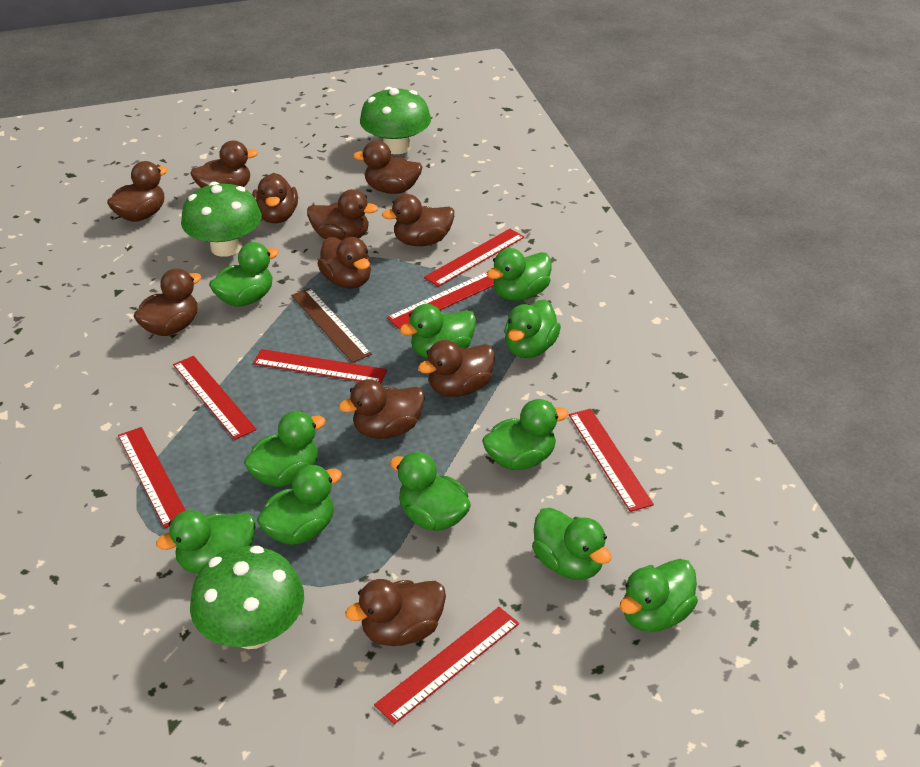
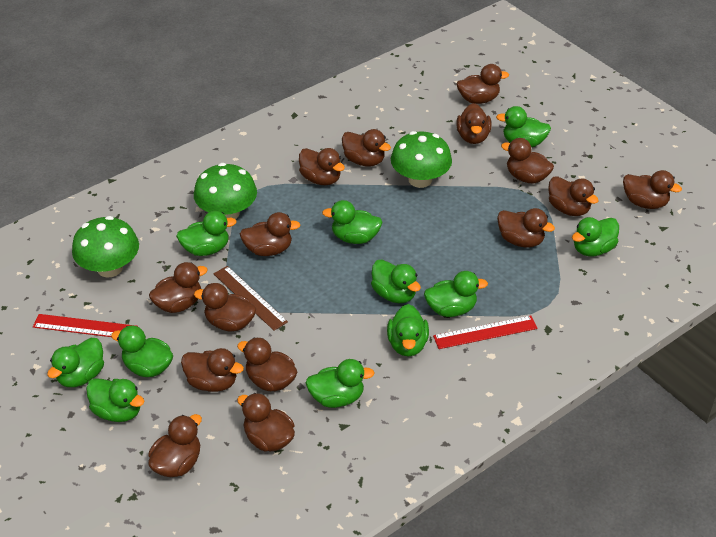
brown duck: 11 -> 15
red ruler: 7 -> 2

